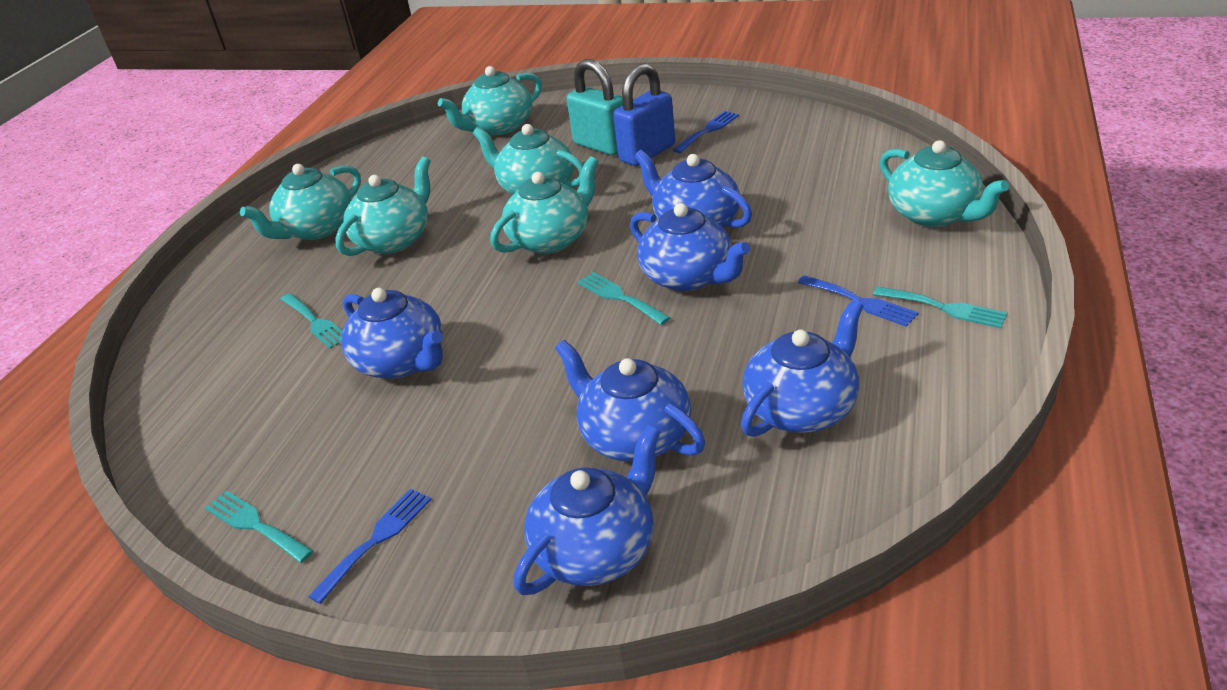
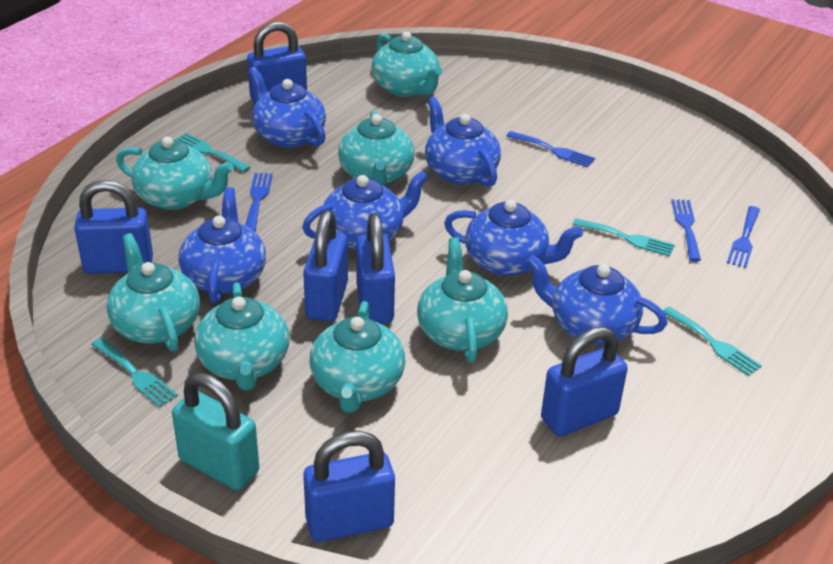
blue fork: 3 -> 4
blue padlock: 1 -> 6
turquoise teapot: 6 -> 7

